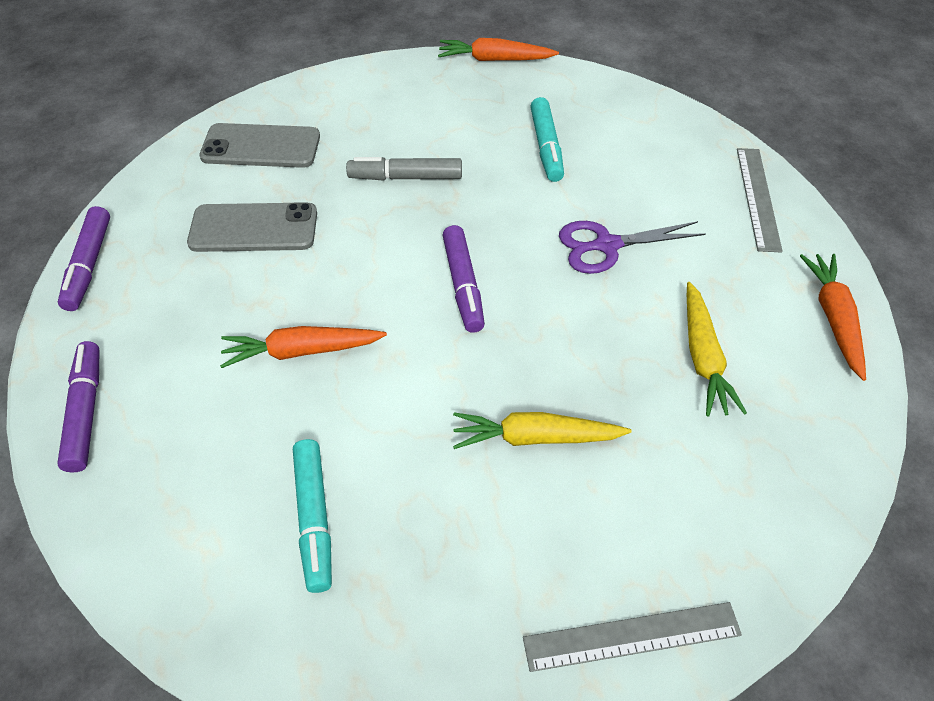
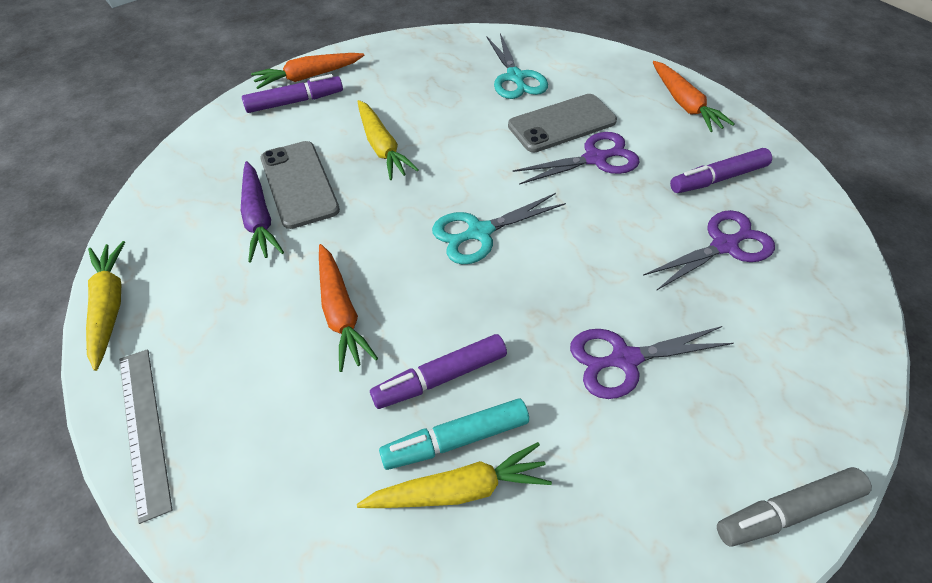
grey ruler: 2 -> 1
purple carrot: 0 -> 1
purple scissors: 1 -> 3
turquoise marker: 2 -> 1
turquoise scissors: 0 -> 2
yellow carrot: 2 -> 3

